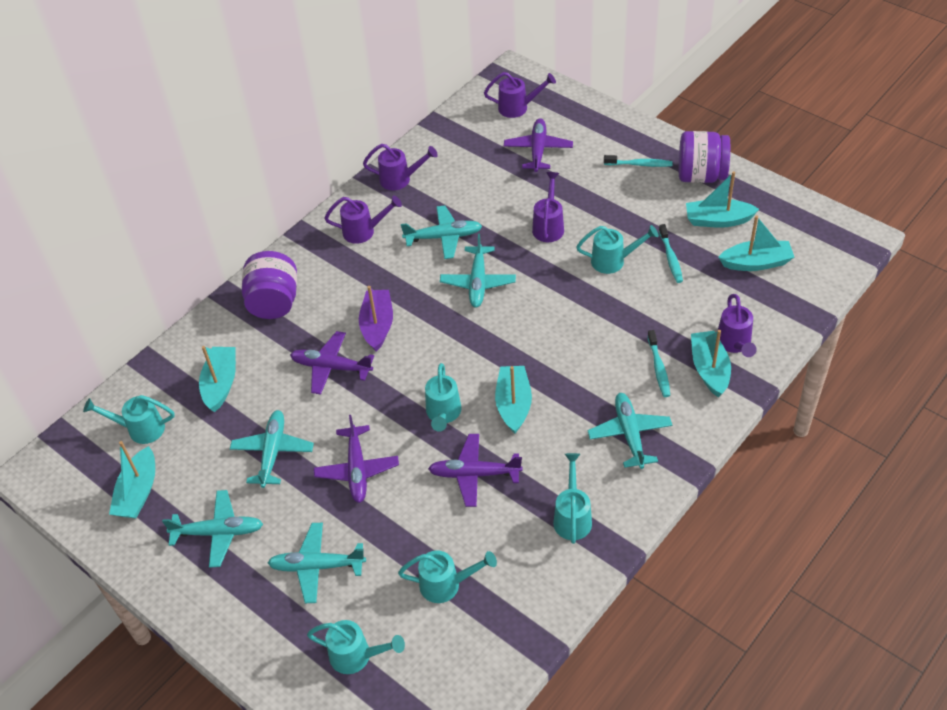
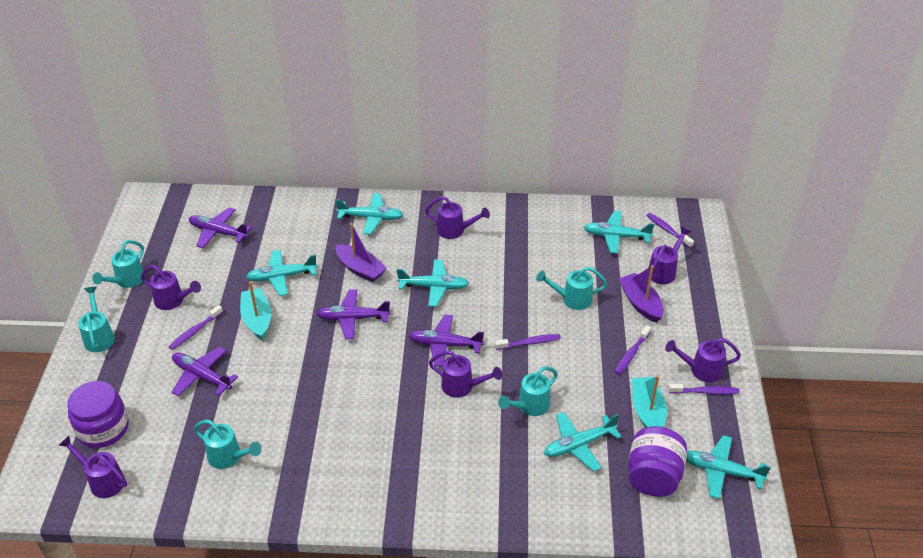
purple boat: 1 -> 2
purple toothbrush: 0 -> 5
purple watering can: 5 -> 6
turquoise boat: 6 -> 2
turquoise toothbrush: 3 -> 0
turquoise watering can: 6 -> 5

